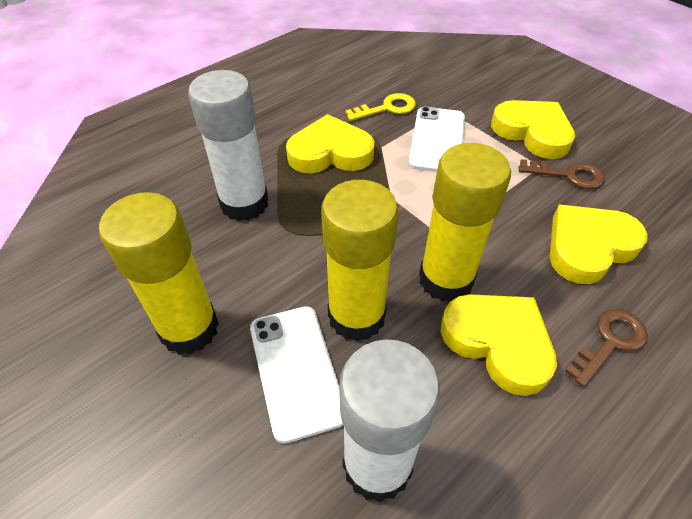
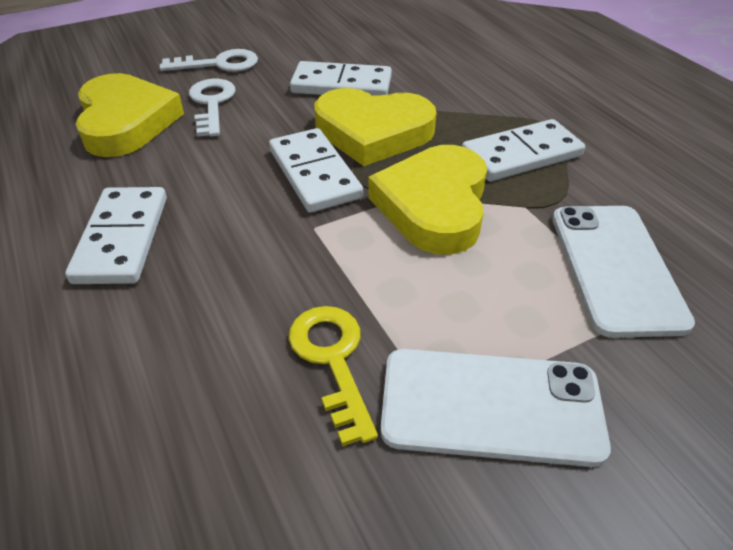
brown key: 2 -> 0
white domino: 0 -> 4
white glue stick: 2 -> 0
white key: 0 -> 2
yellow glue stick: 3 -> 0
yellow heart: 4 -> 3

